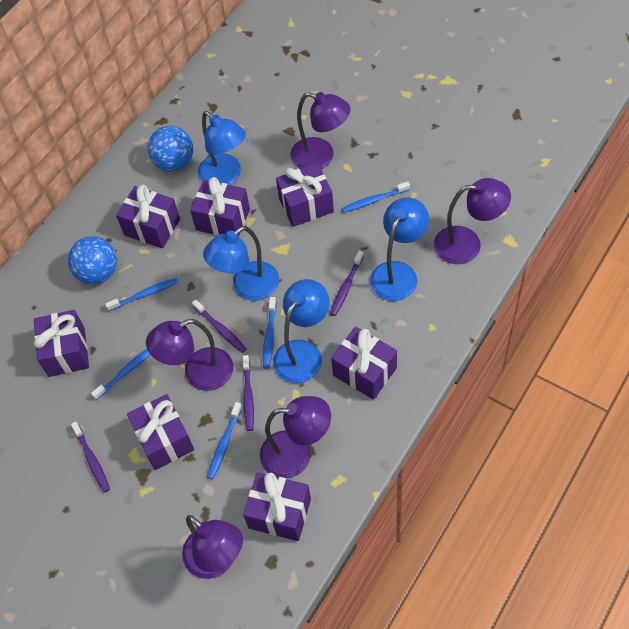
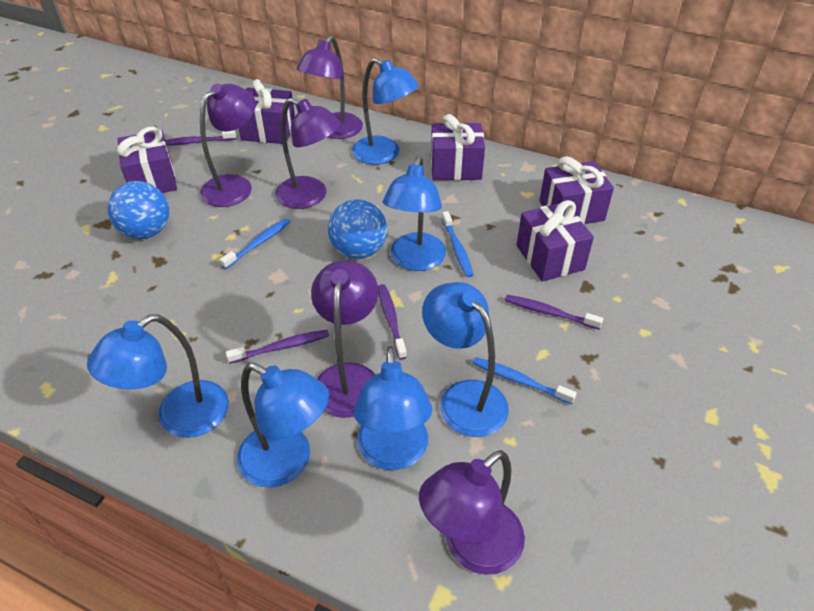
blue lamp: 4 -> 6
blue toothbrush: 5 -> 3
purple gift: 7 -> 5

